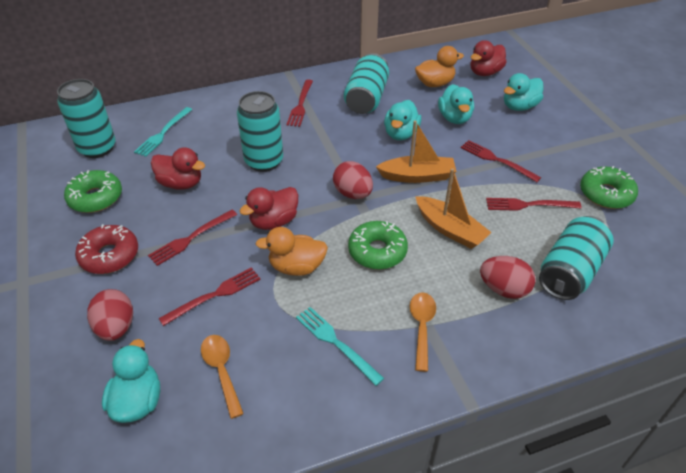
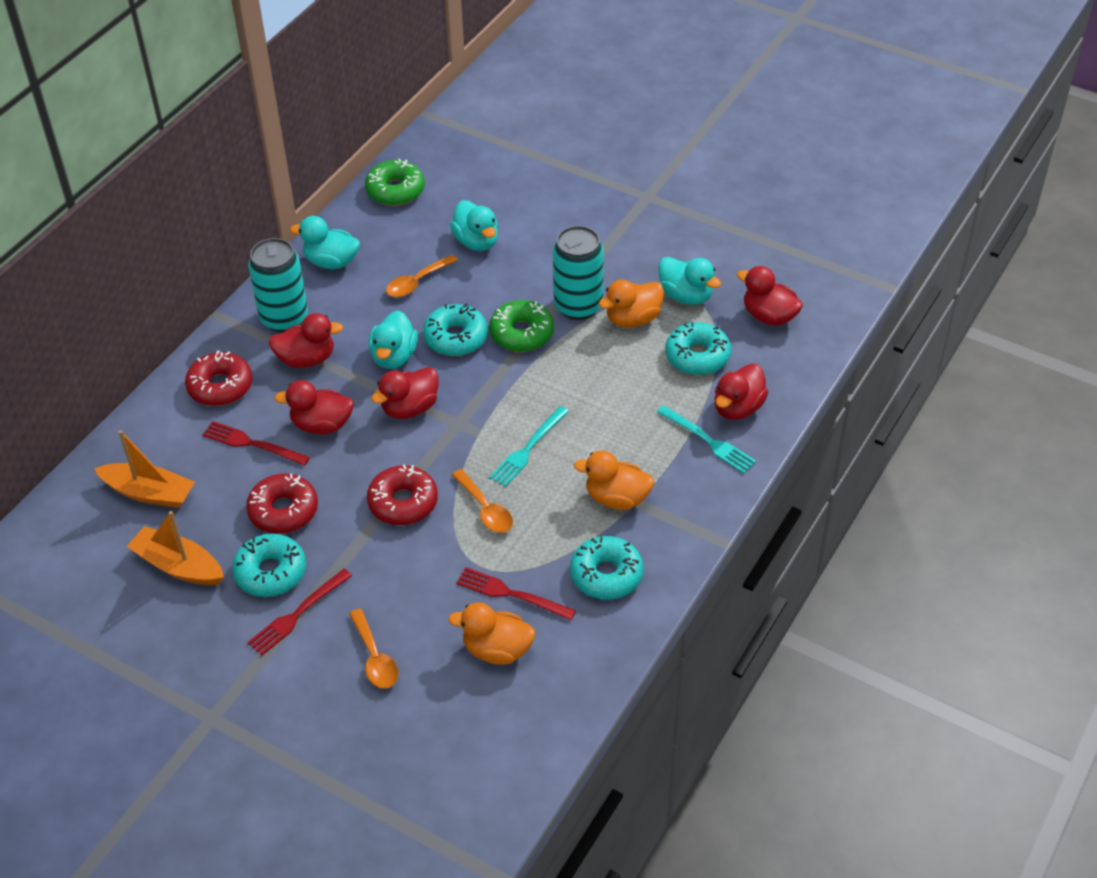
green donut: 3 -> 2
orange duck: 2 -> 3
orange spoon: 2 -> 3
red donut: 1 -> 3
red duck: 3 -> 5
red egg: 3 -> 0
red fork: 5 -> 3
turquoise can: 4 -> 2
turquoise donut: 0 -> 4

